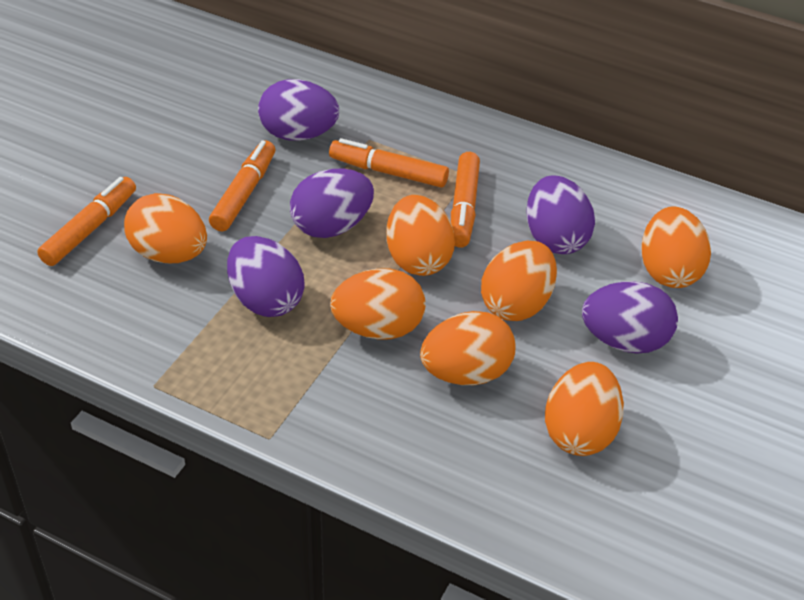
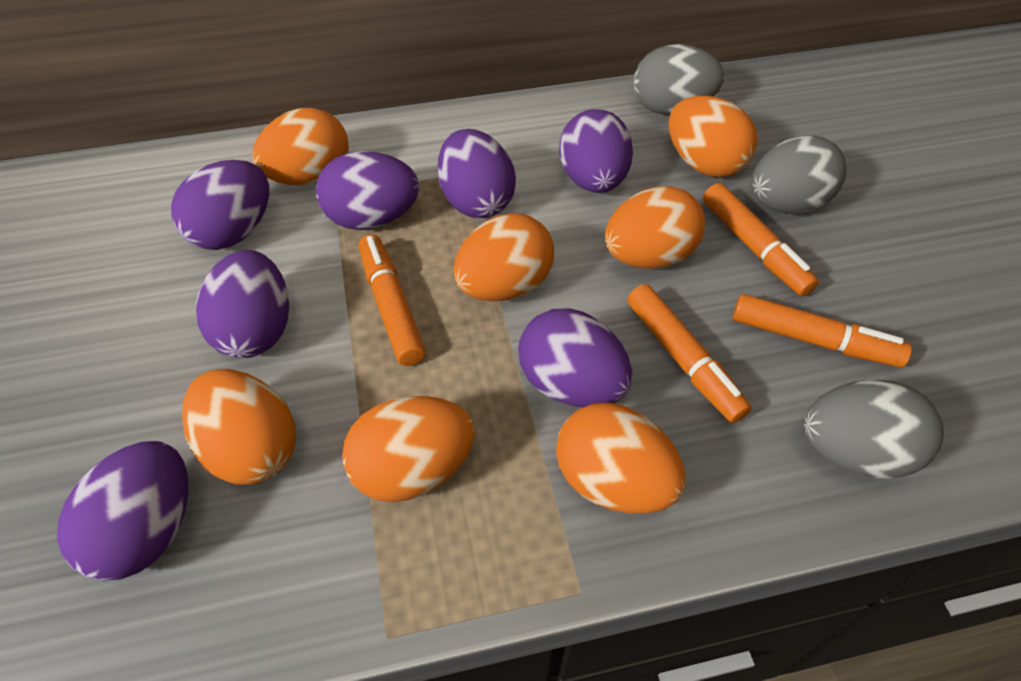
grey egg: 0 -> 3
purple egg: 5 -> 7

